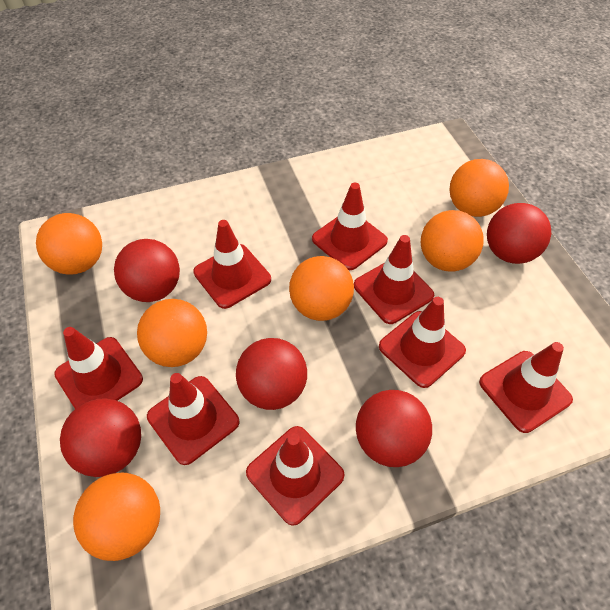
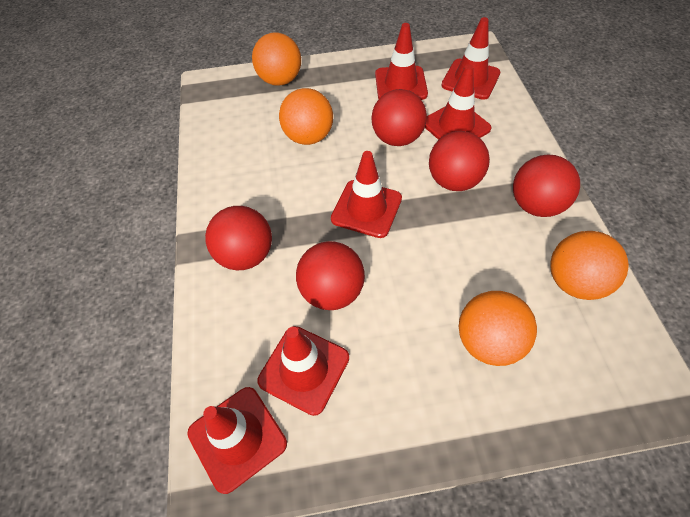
orange ball: 6 -> 4
red traffic cone: 8 -> 6

